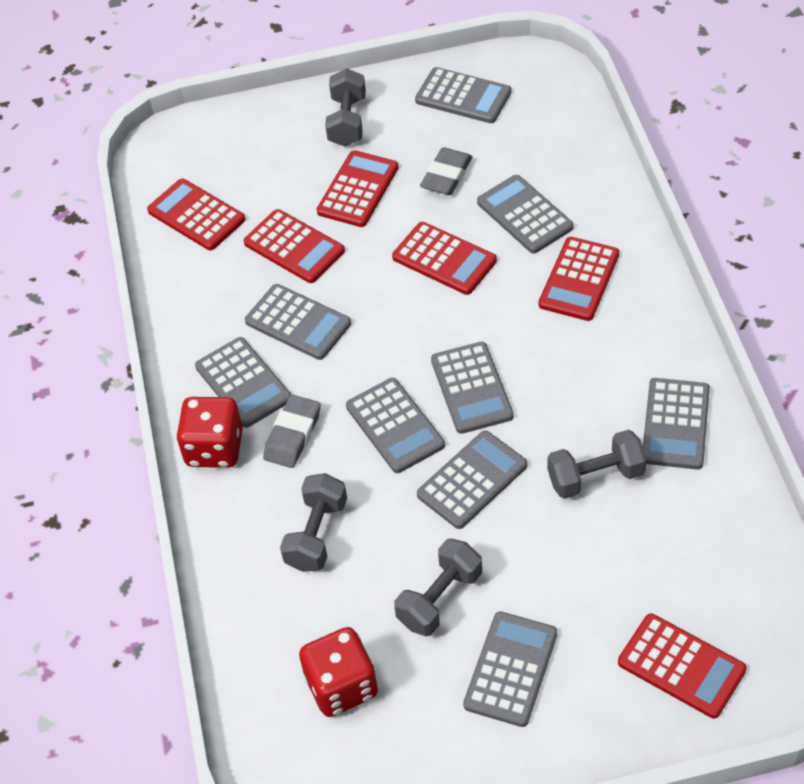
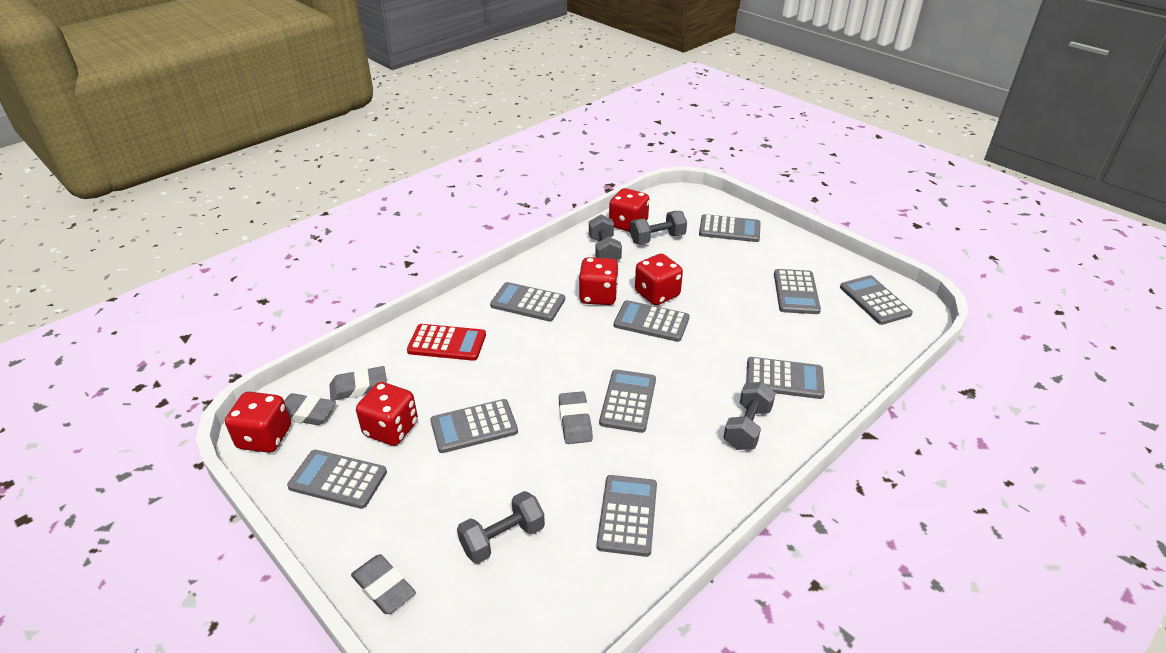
grey calculator: 9 -> 10
grey eraser: 2 -> 4
red calculator: 6 -> 1
red dice: 2 -> 5

